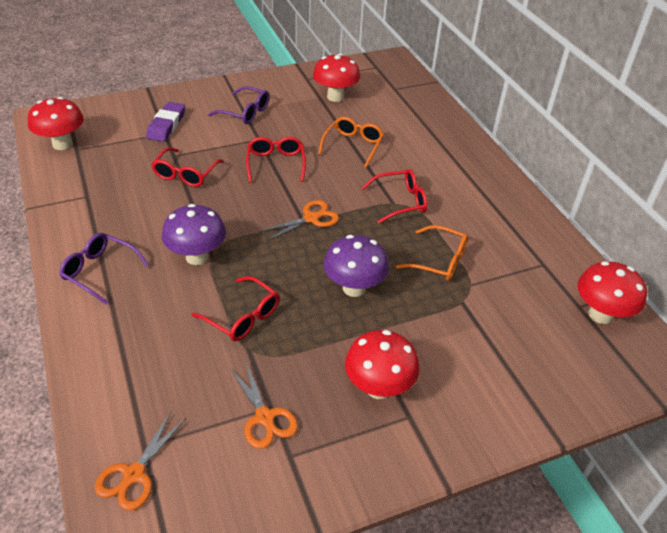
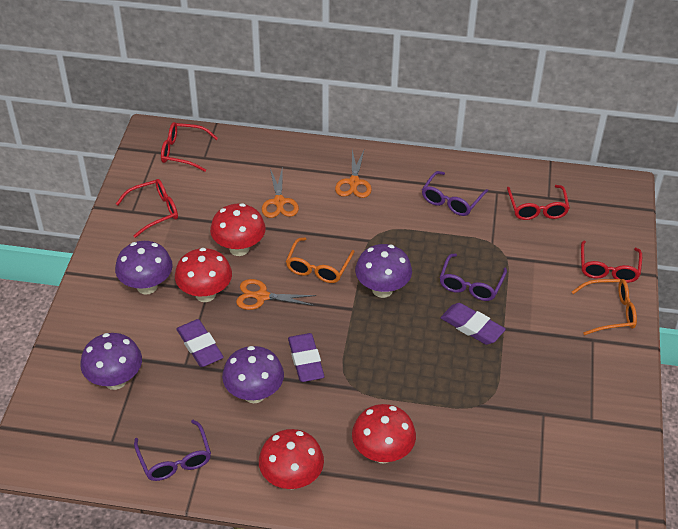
purple eraser: 1 -> 3
purple glasses: 2 -> 3
purple mushroom: 2 -> 4

